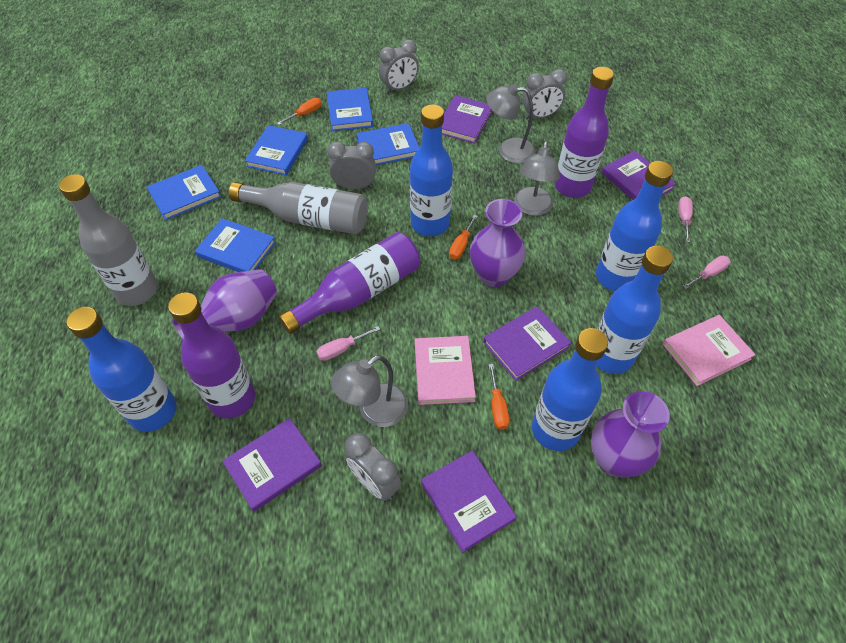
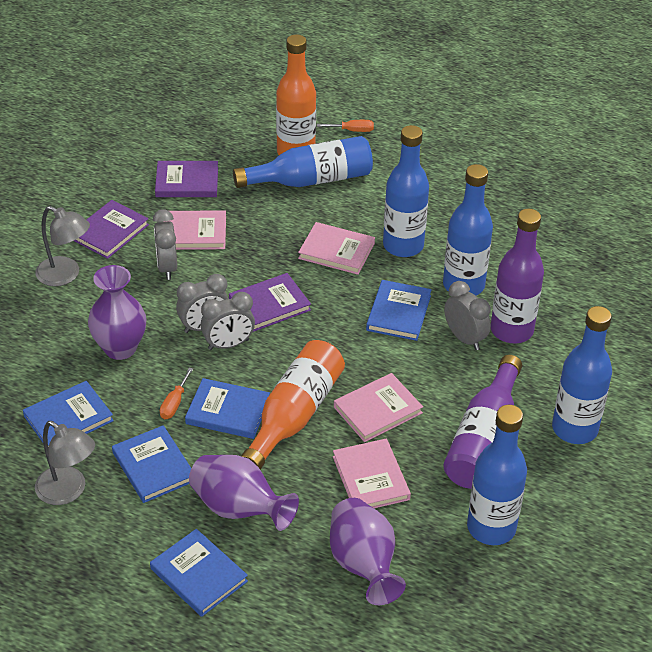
grey bottle: 2 -> 0
grey lamp: 3 -> 2
orange bottle: 0 -> 2
orange screwdriver: 3 -> 2
pink book: 2 -> 4
pink screwdriver: 3 -> 0
purple book: 5 -> 3
purple bottle: 3 -> 2

